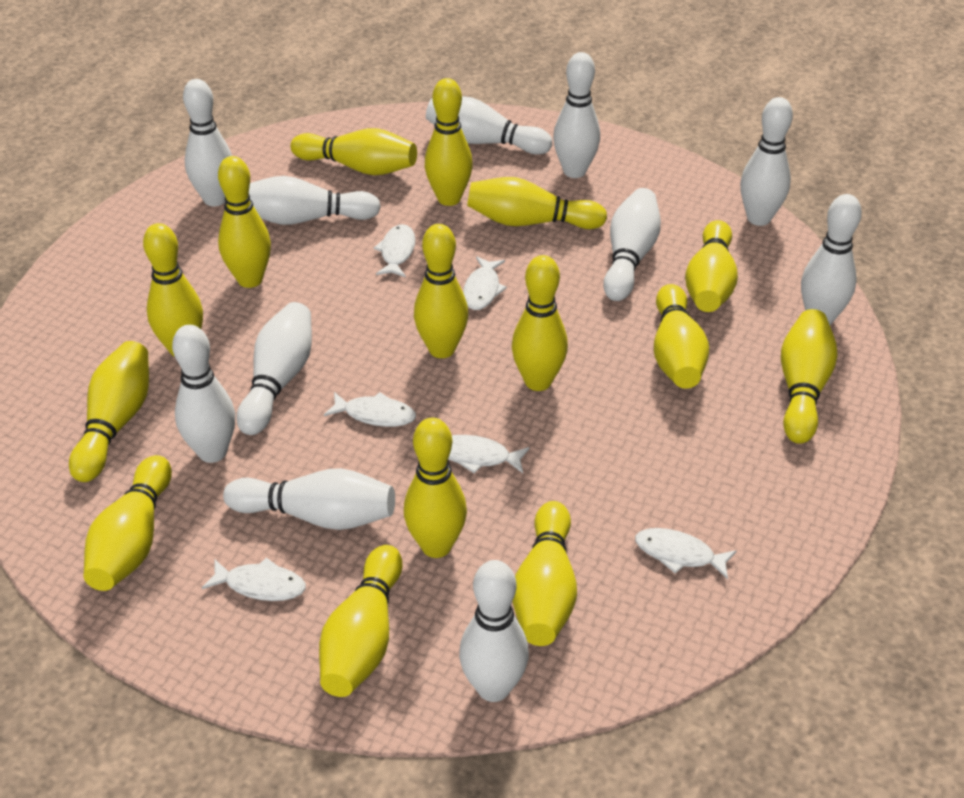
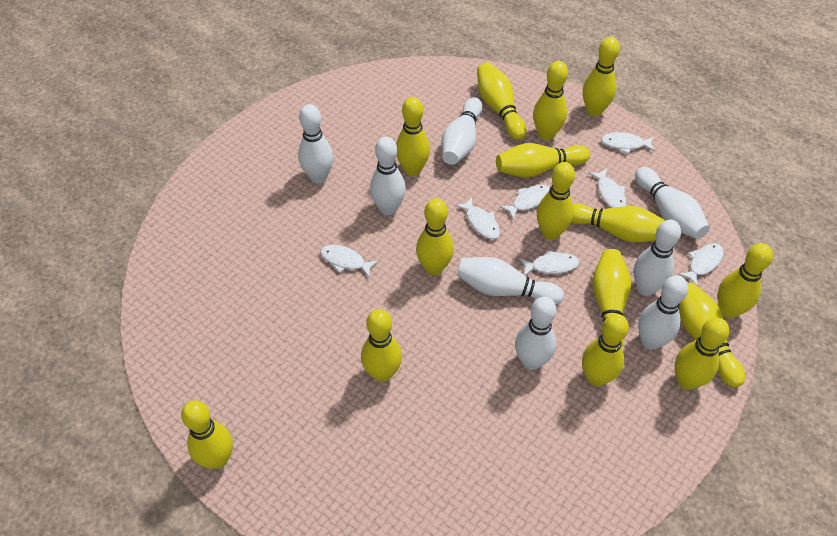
white bowling pin: 11 -> 8
white fish: 6 -> 7

